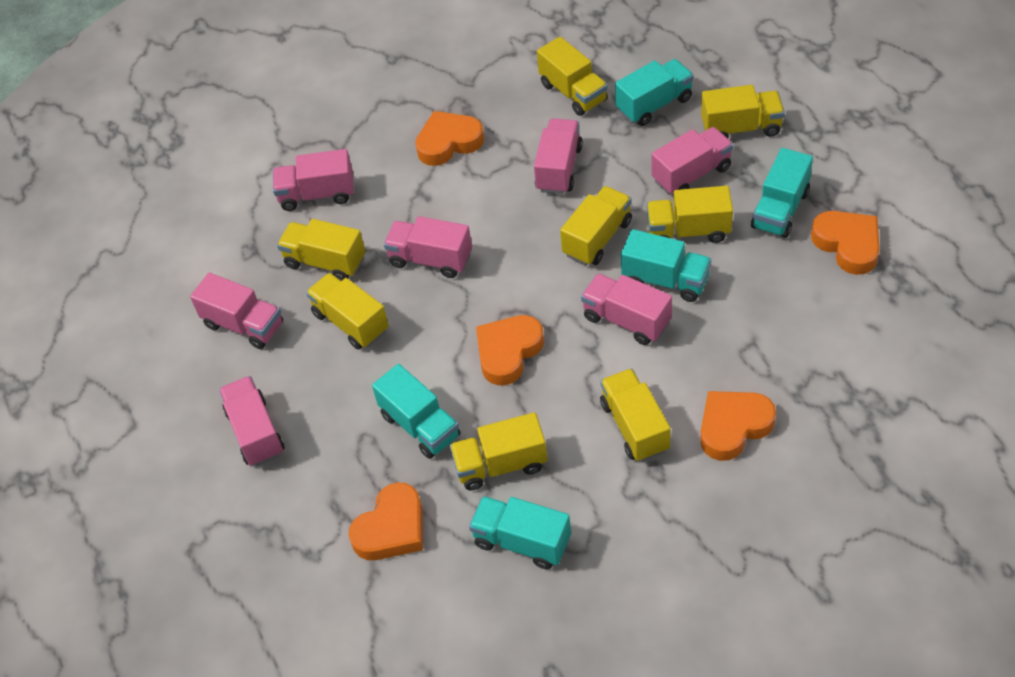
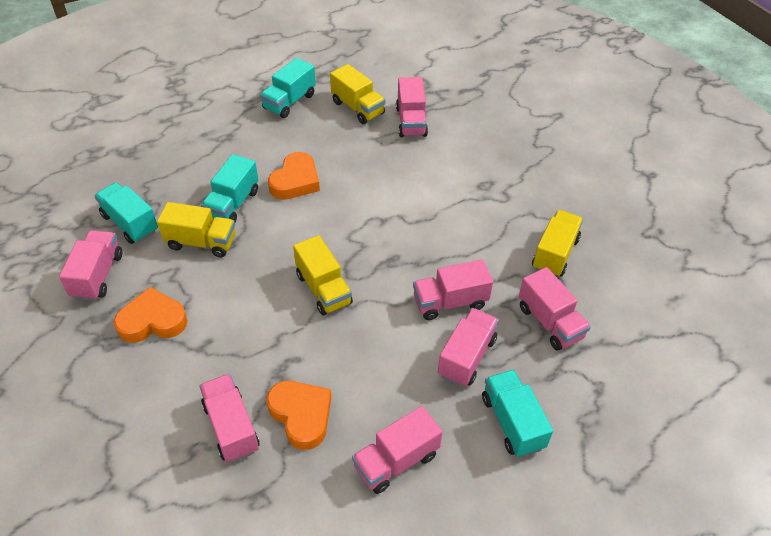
orange heart: 5 -> 3
turquoise truck: 5 -> 4
yellow truck: 8 -> 4

